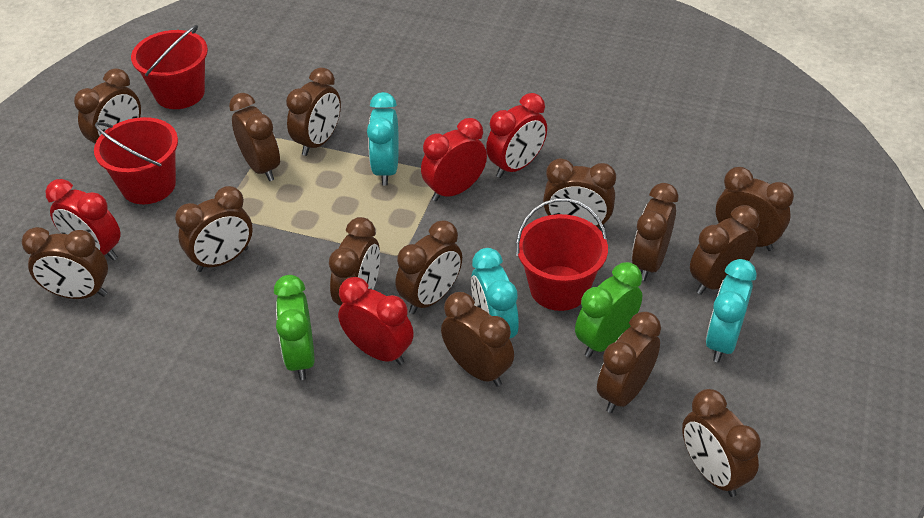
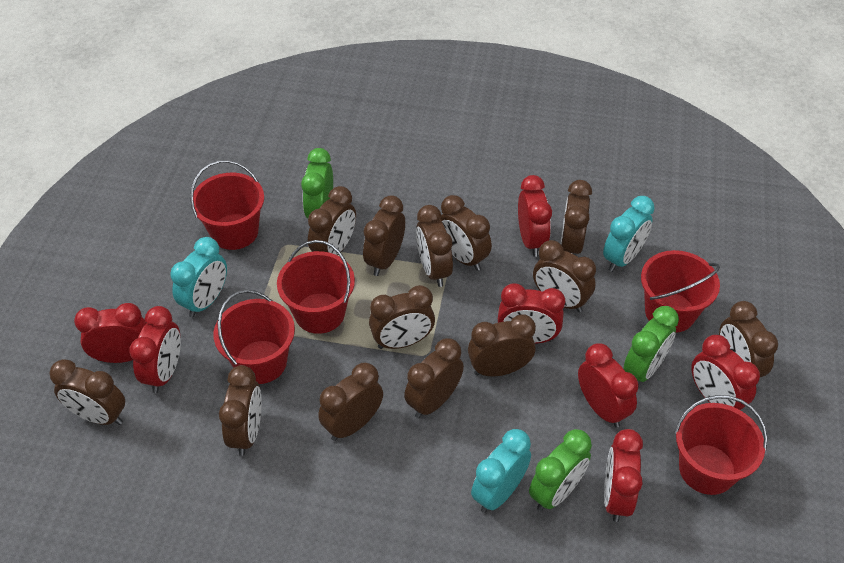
brown clock: 14 -> 13
green clock: 2 -> 3
red bucket: 3 -> 5
red clock: 4 -> 7

